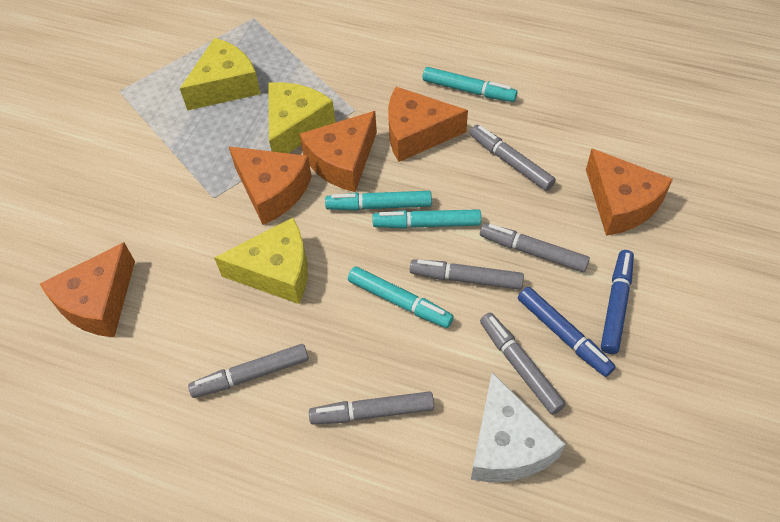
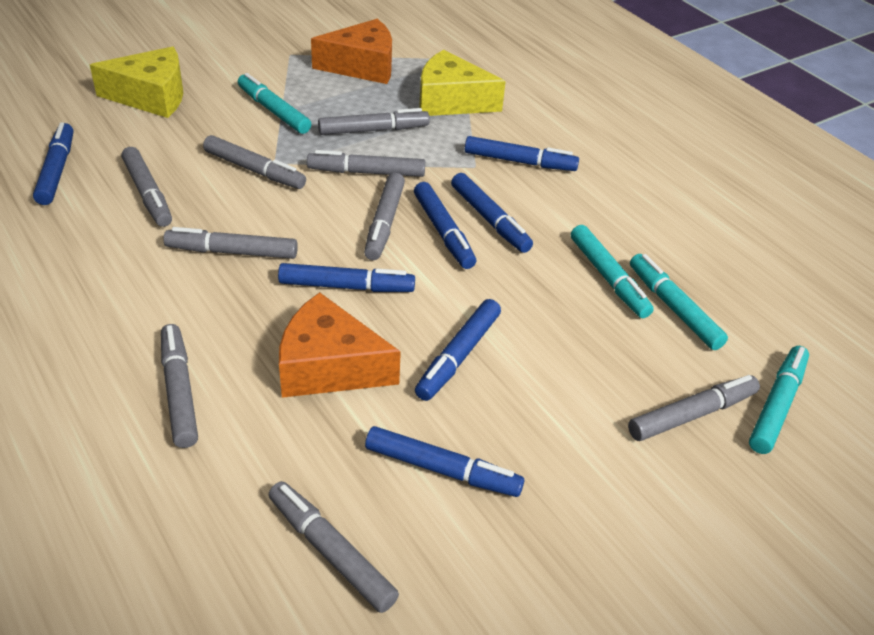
blue marker: 2 -> 7
grey marker: 6 -> 9
orange cheese: 5 -> 2
white cheese: 1 -> 0
yellow cheese: 3 -> 2

